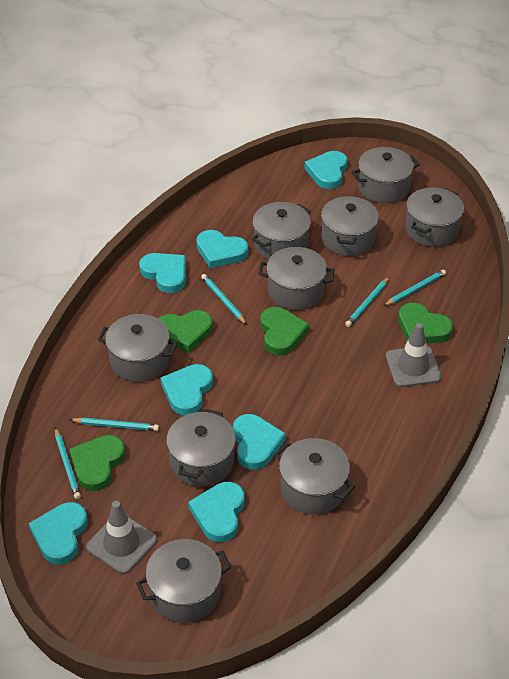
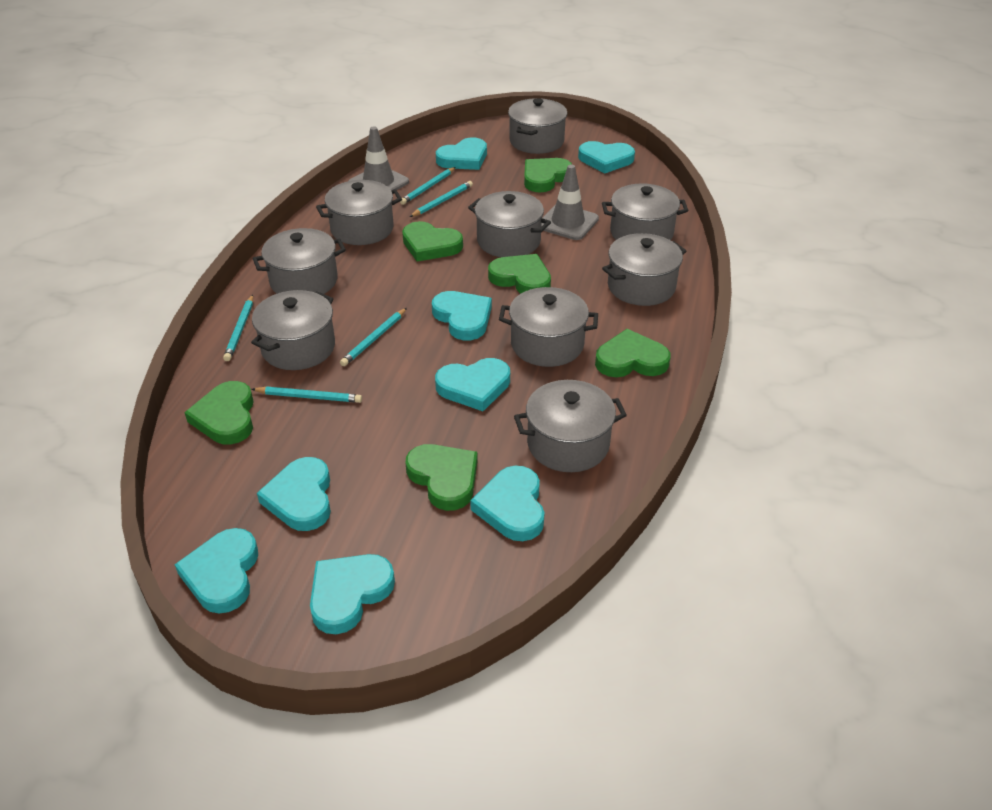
green heart: 4 -> 6
turquoise heart: 7 -> 8

